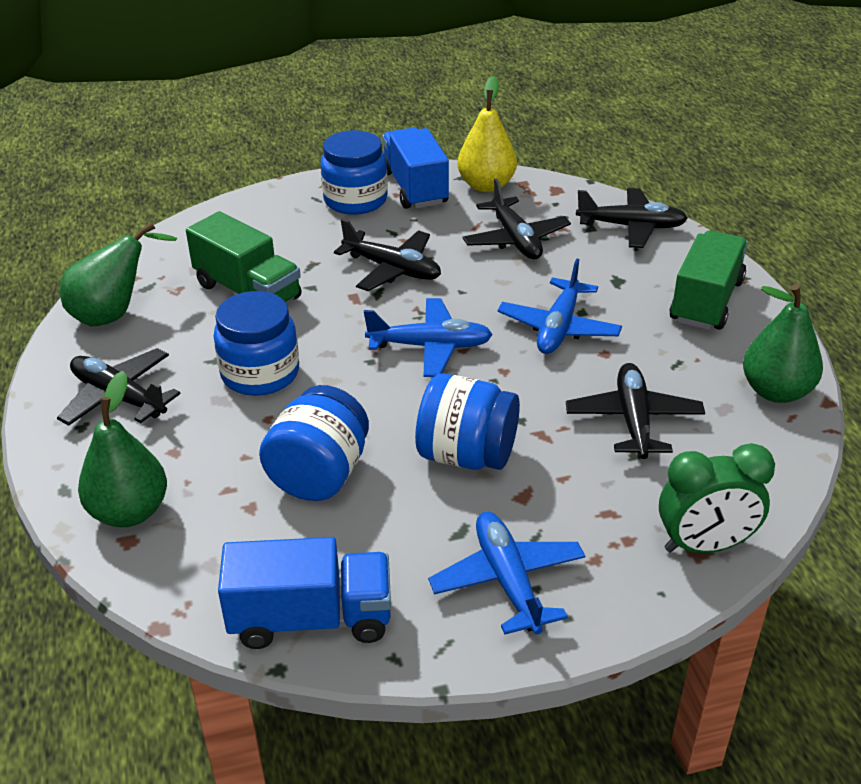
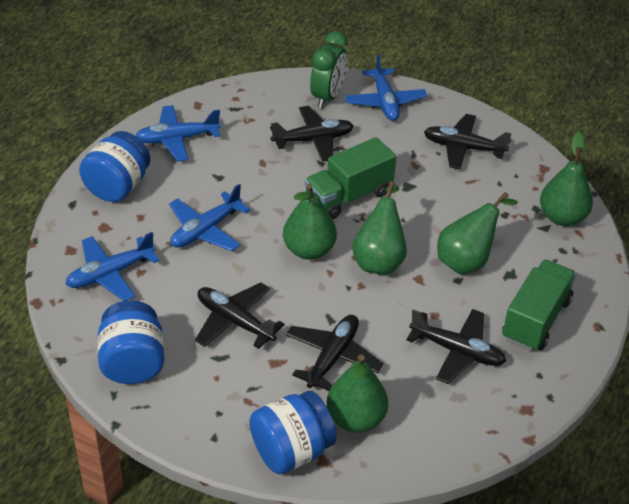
blue jar: 4 -> 3
blue plane: 3 -> 4
blue truck: 2 -> 0
green pear: 3 -> 5
yellow pear: 1 -> 0

